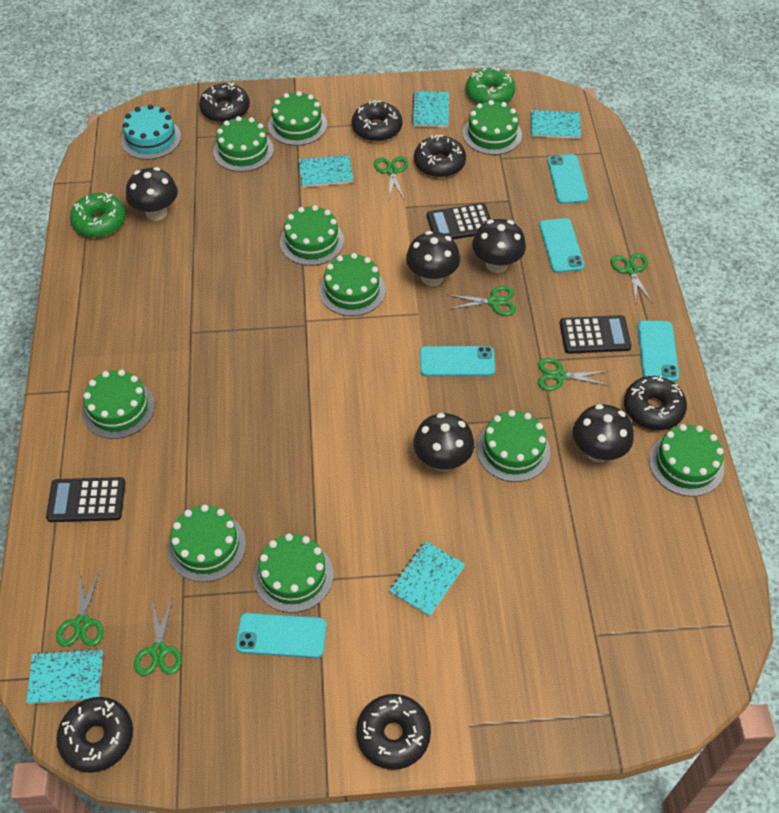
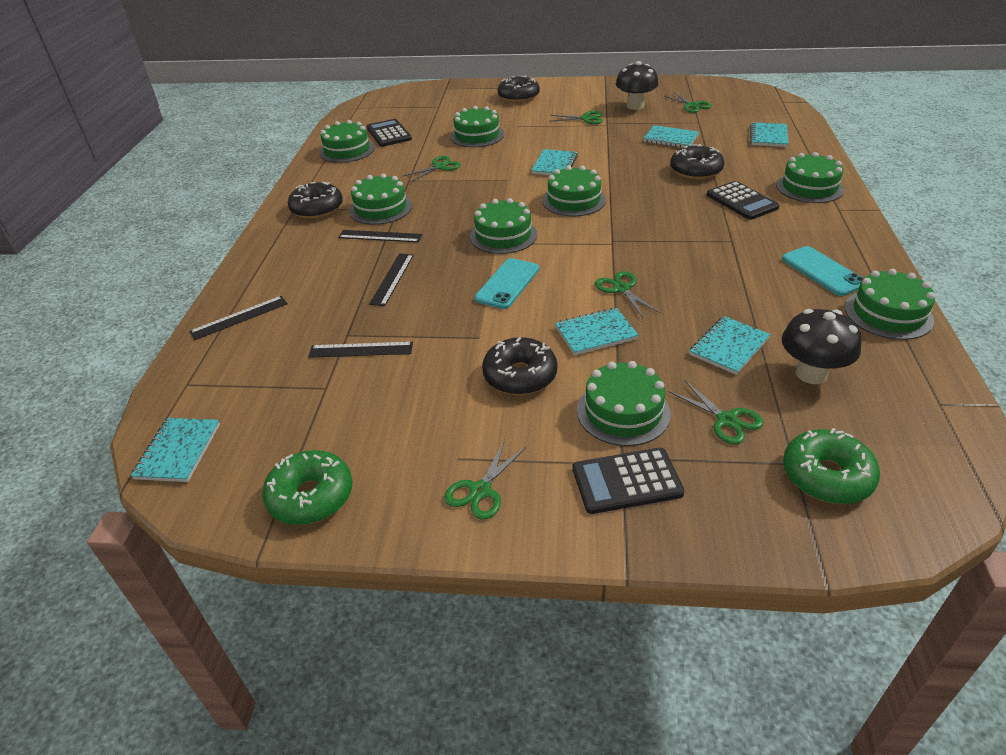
black donut: 6 -> 4
black mushroom: 5 -> 2
black ruler: 0 -> 4
green cake: 10 -> 8
turquoise cake: 1 -> 0
turquoise notebook: 5 -> 6
turquoise phone: 5 -> 2

